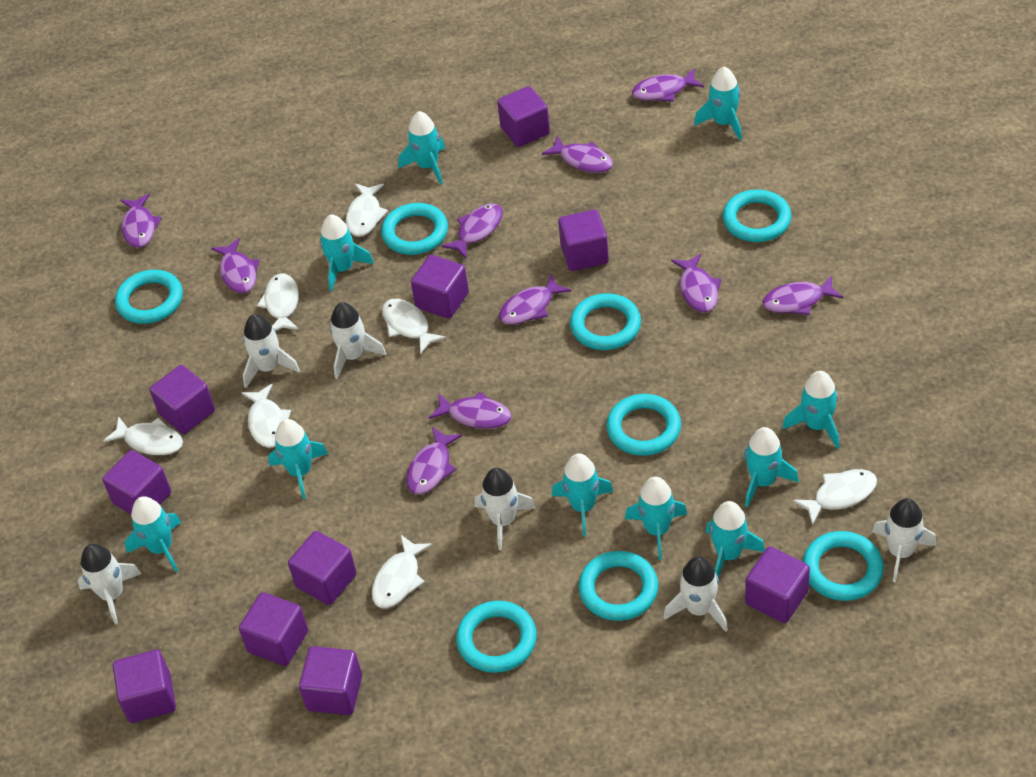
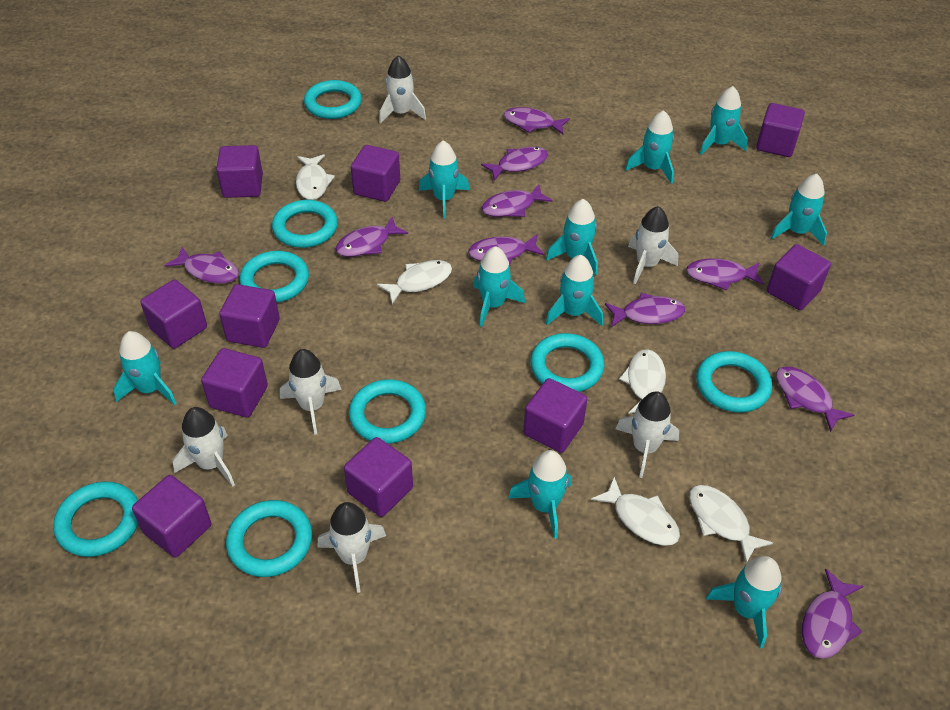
white fish: 7 -> 5

